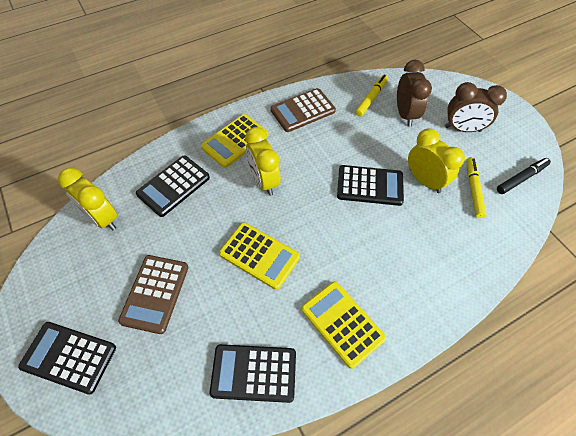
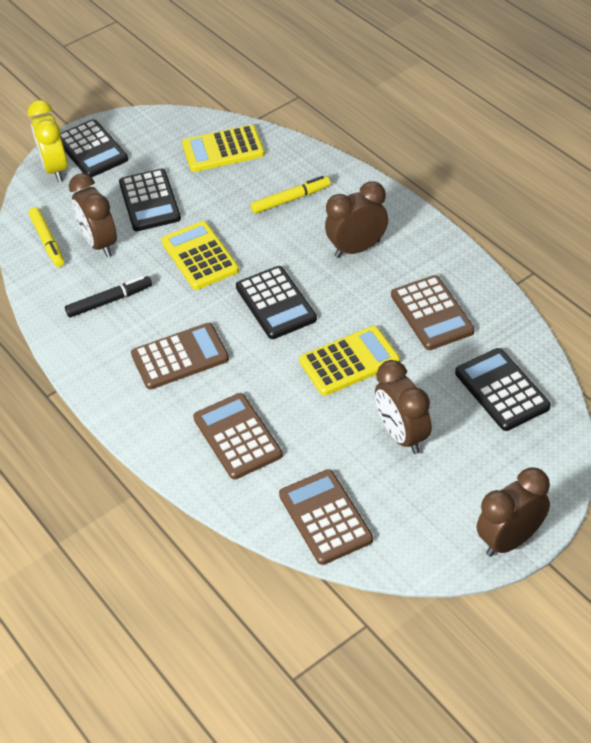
brown calculator: 2 -> 4
brown clock: 2 -> 4
yellow clock: 3 -> 1

